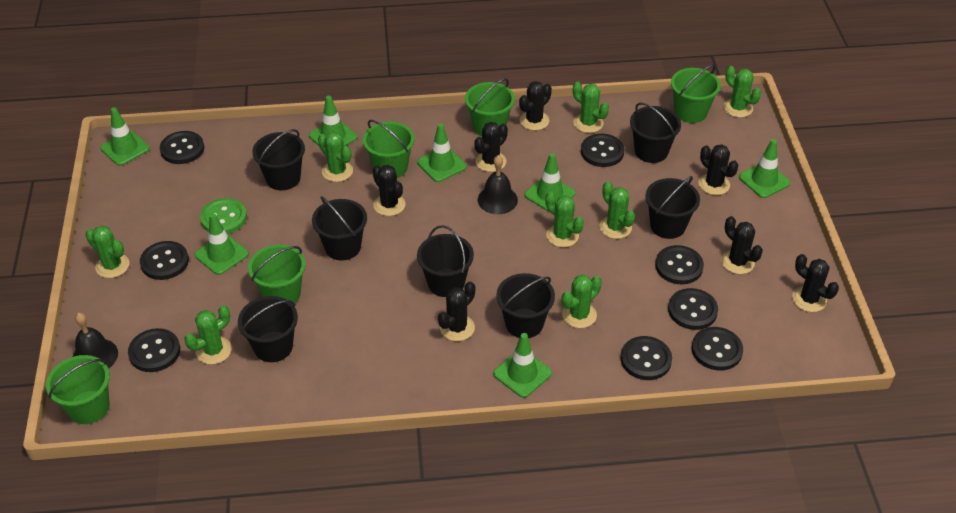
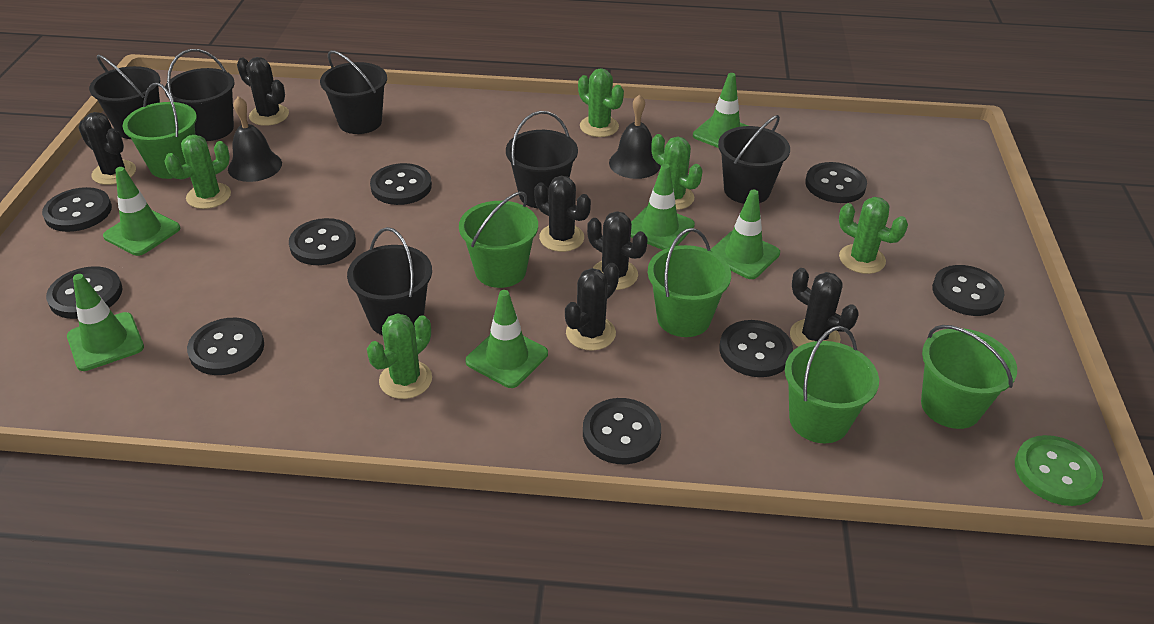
black bucket: 7 -> 6
black button: 8 -> 9
black cactus: 7 -> 6
green cactus: 8 -> 5
green traffic cone: 7 -> 6

